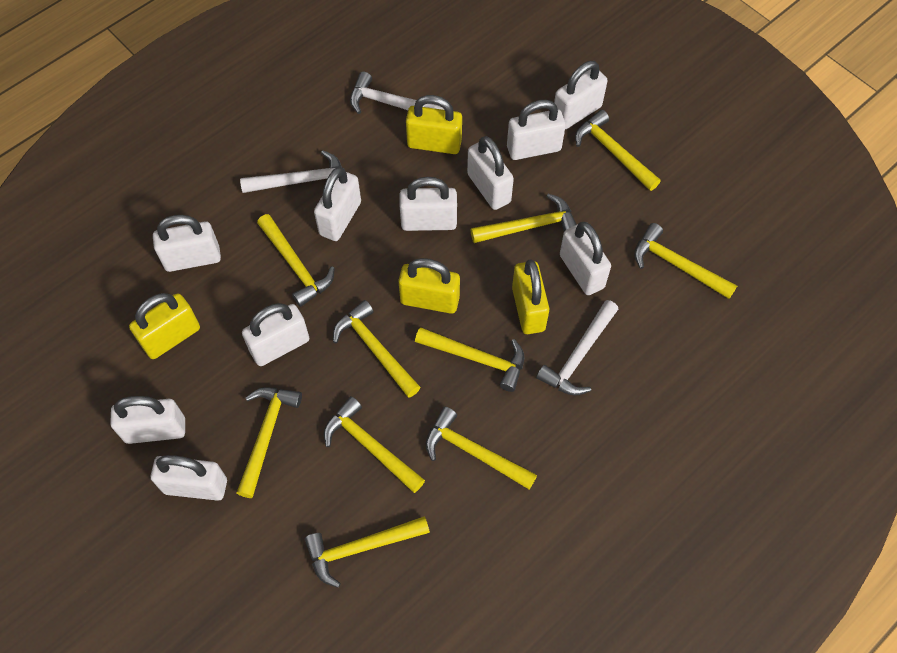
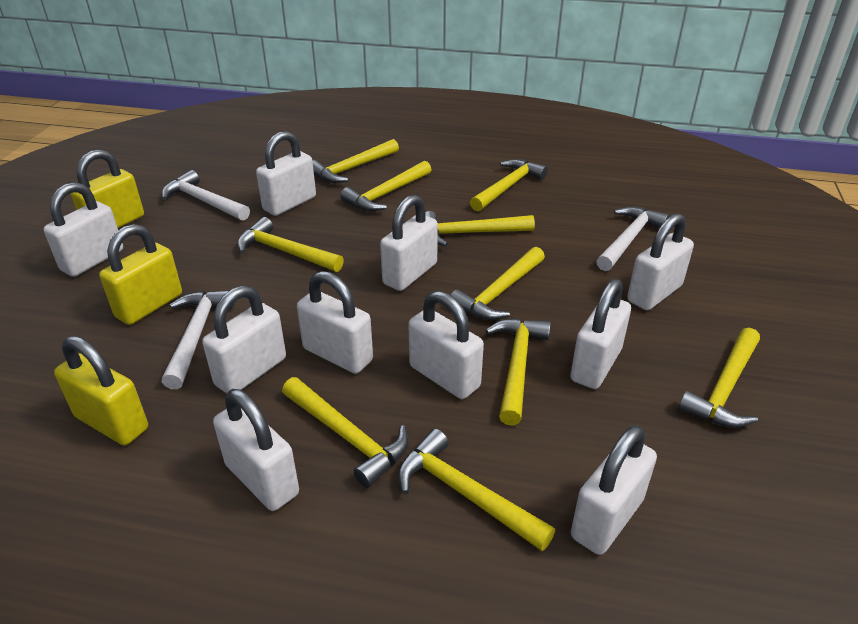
yellow padlock: 4 -> 3

